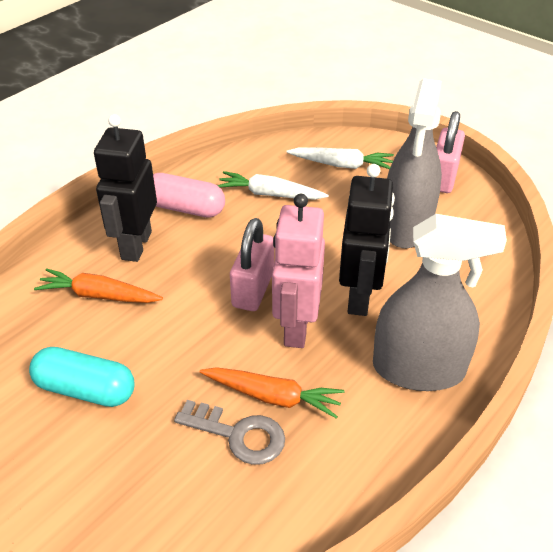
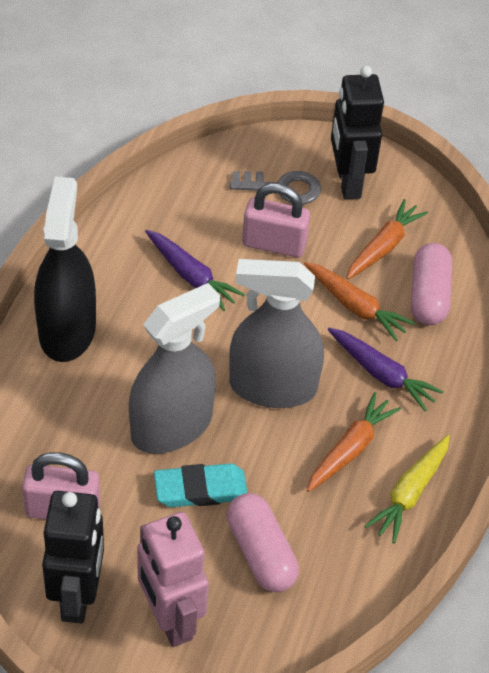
black spray bottle: 0 -> 1
orange carrot: 2 -> 3
pink capsule: 1 -> 2
purple carrot: 0 -> 2
turquoise capsule: 1 -> 0
turquoise eraser: 0 -> 1
white carrot: 2 -> 0
yellow carrot: 0 -> 1

